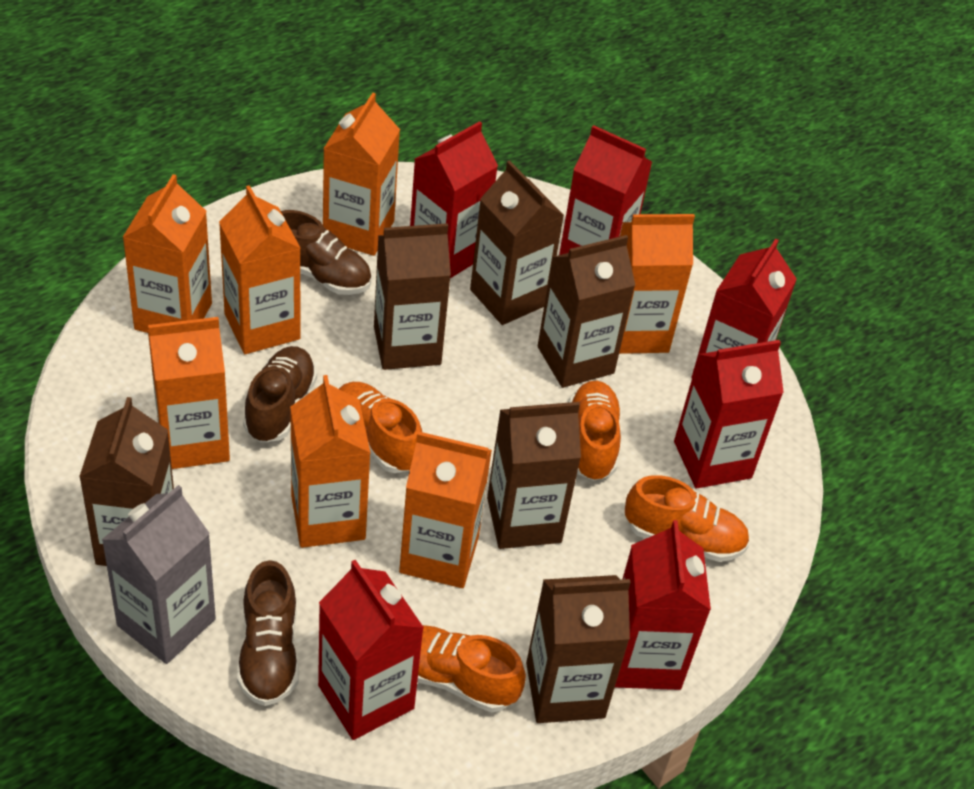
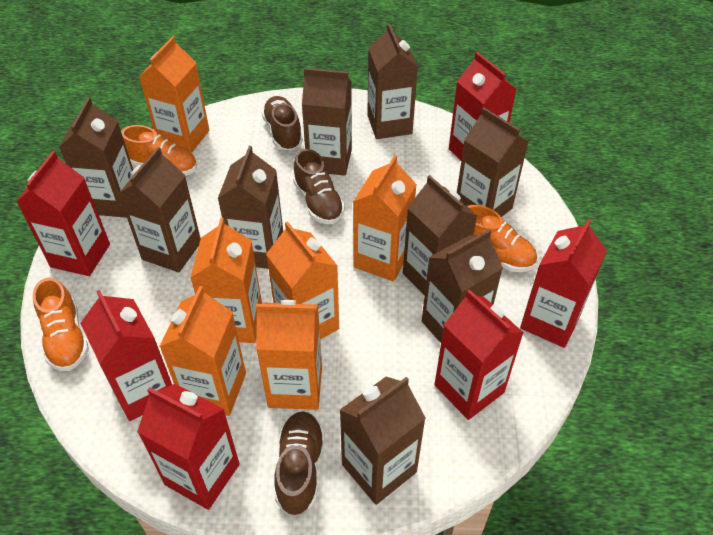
brown carton: 6 -> 9
grey carton: 1 -> 0
orange carton: 7 -> 6
orange shoe: 4 -> 3

